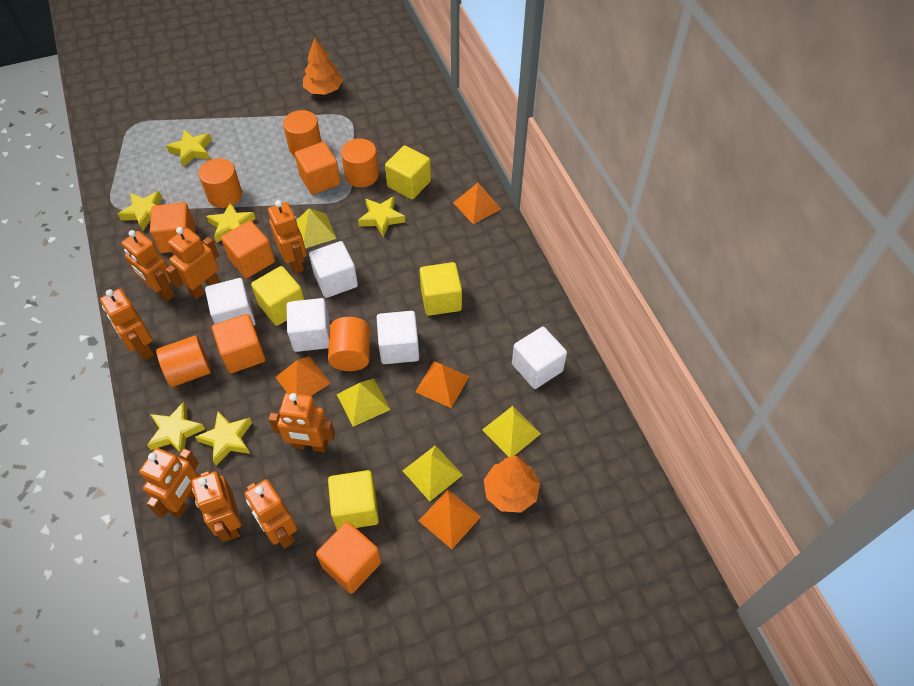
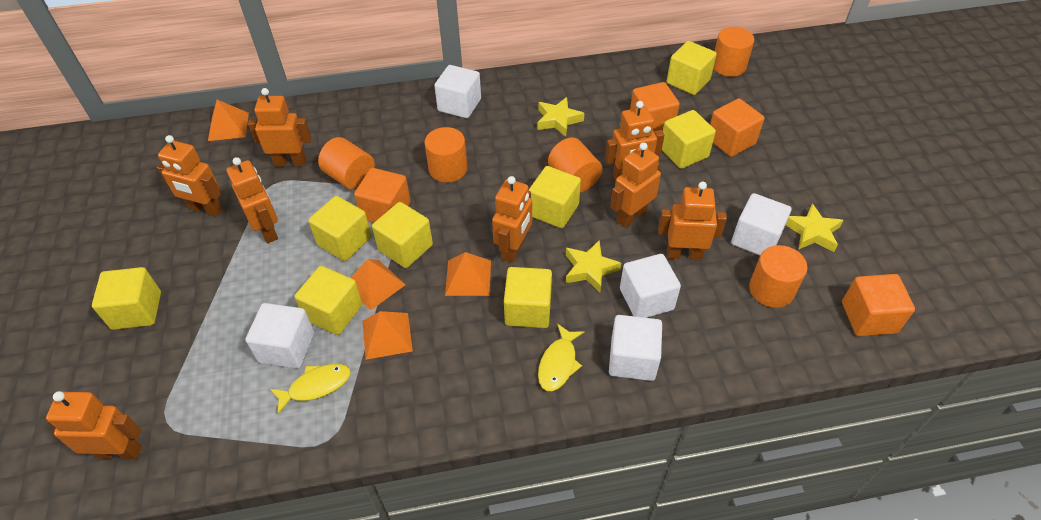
orange cube: 5 -> 4
orange tree: 2 -> 0
yellow cube: 4 -> 8
yellow fish: 0 -> 2
yellow pyramid: 4 -> 0
yellow star: 6 -> 3

